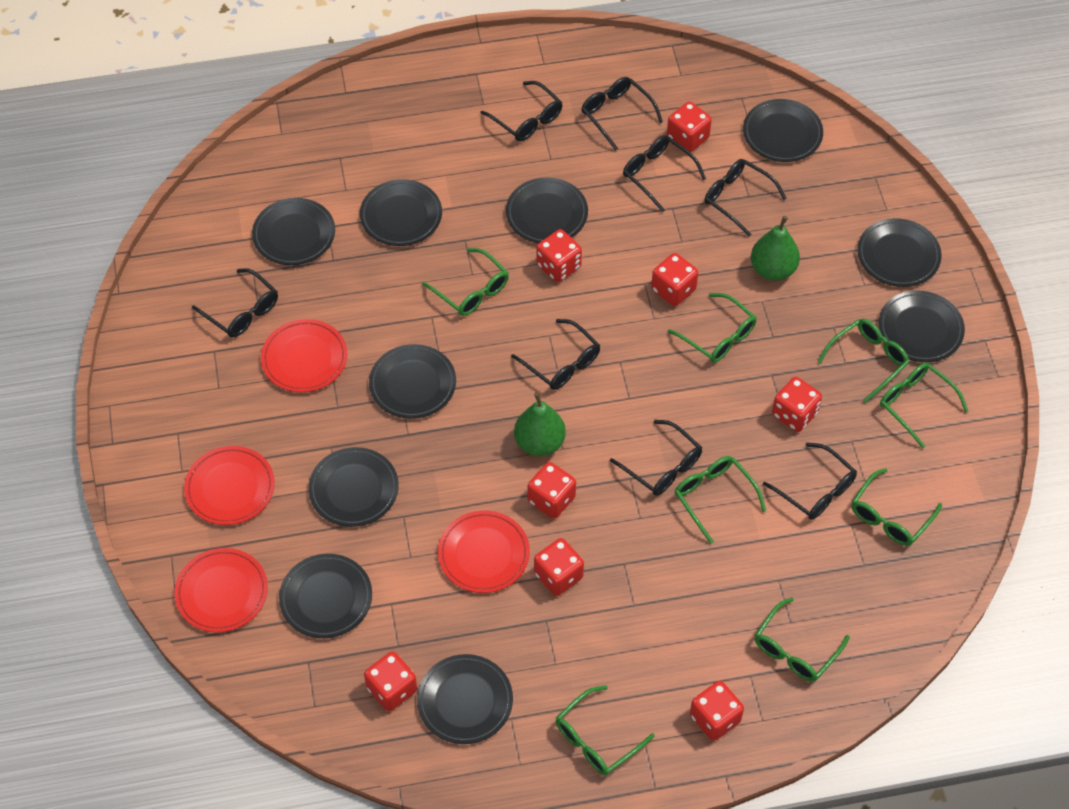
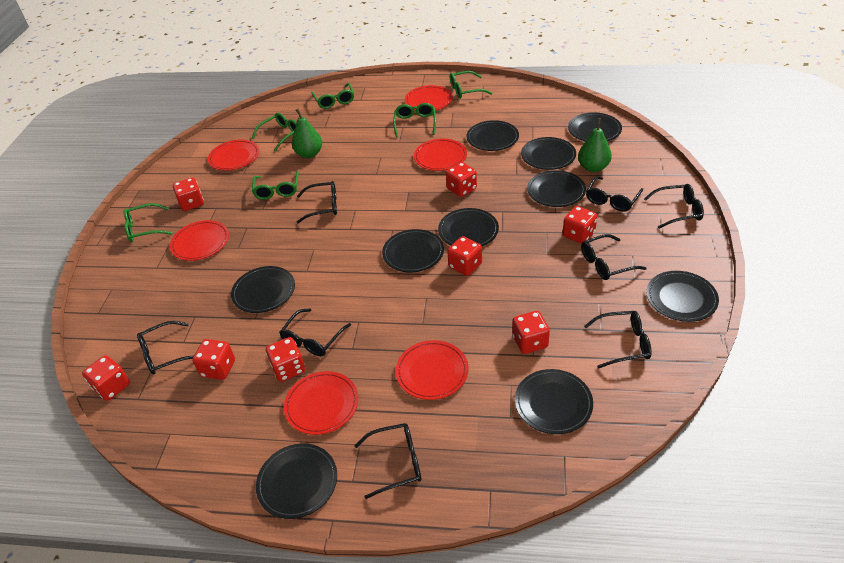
green glasses: 8 -> 6
red plate: 4 -> 6

